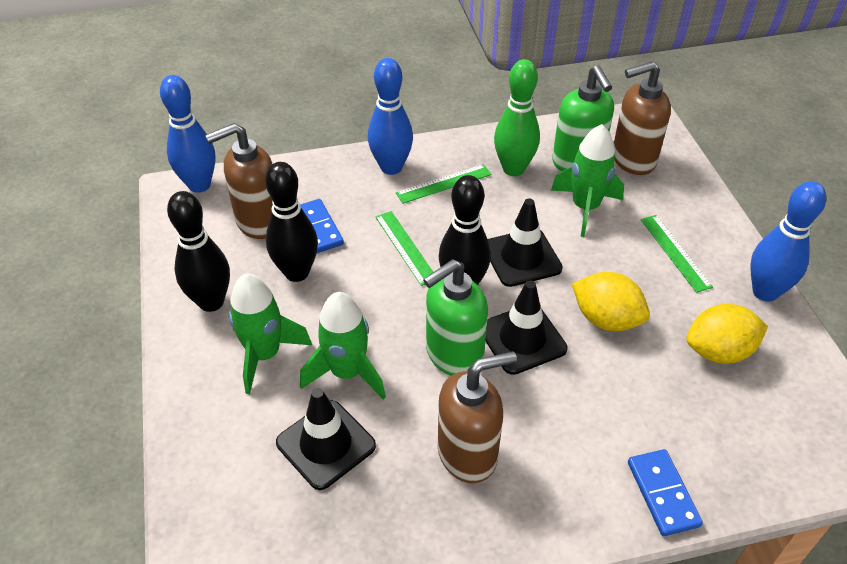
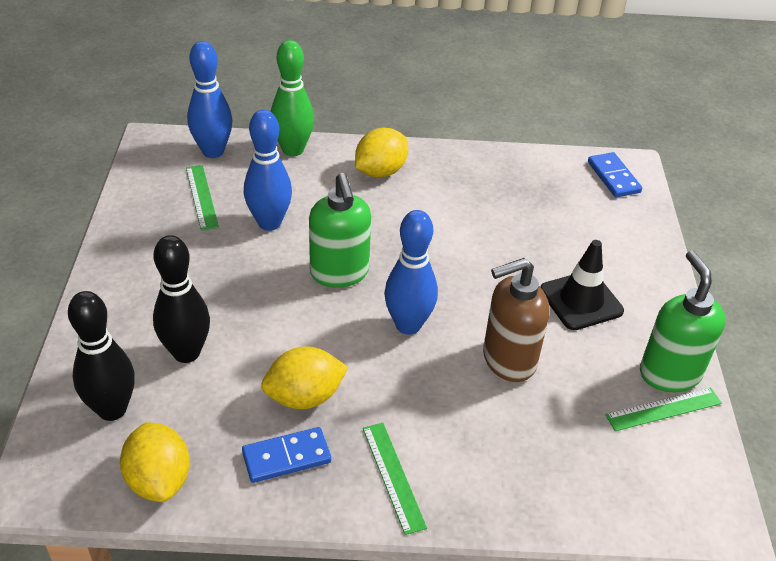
black bowling pin: 3 -> 2
black traffic cone: 3 -> 1
brown soap dispenser: 3 -> 1
green rocket: 3 -> 0
yellow lemon: 2 -> 3

